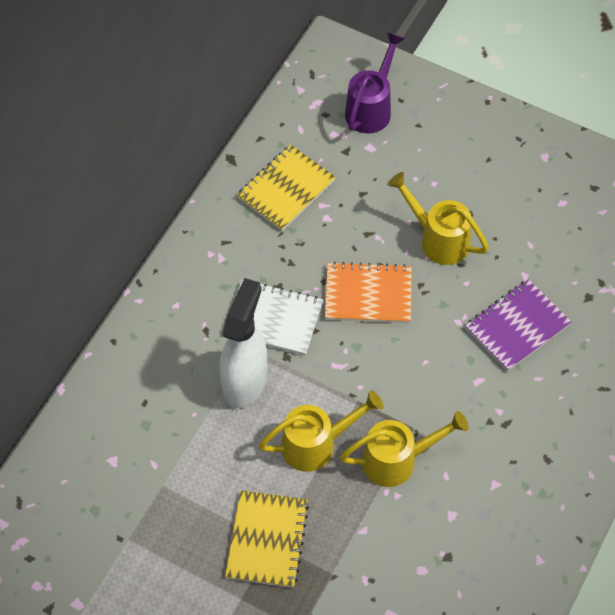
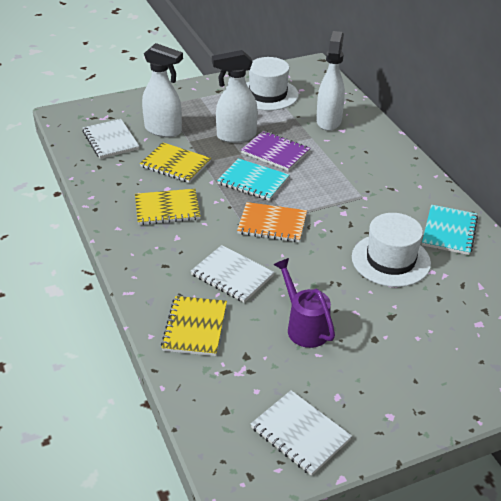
turquoise notebook: 0 -> 2
white hat: 0 -> 2
white notebook: 1 -> 3
white spray bottle: 1 -> 3
yellow notebook: 2 -> 3
yellow watering can: 3 -> 0

